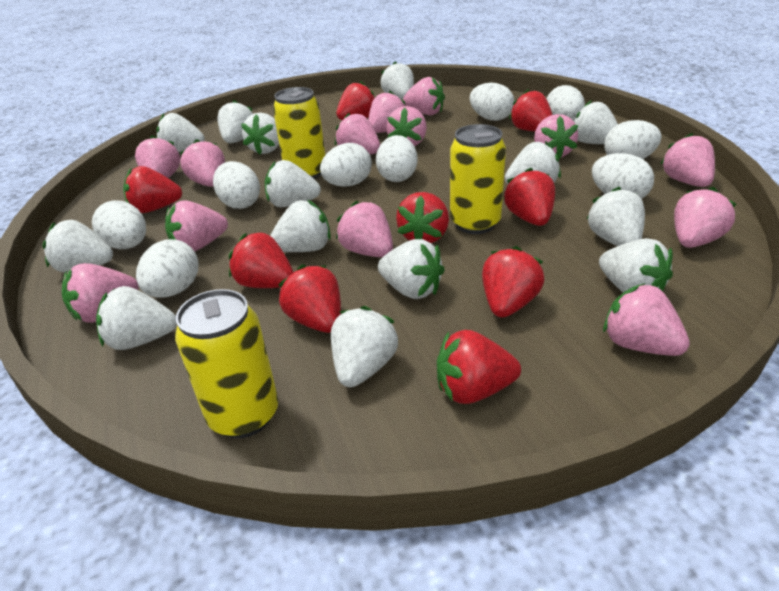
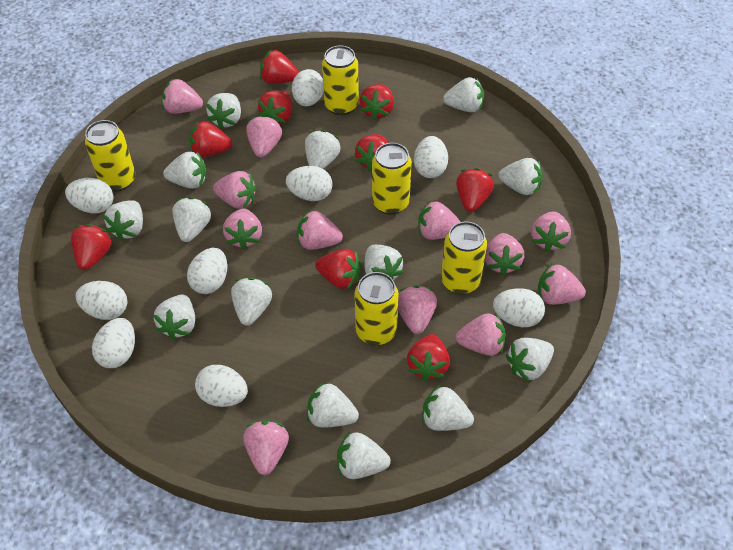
pink strawberry: 13 -> 12
yellow can: 3 -> 5

